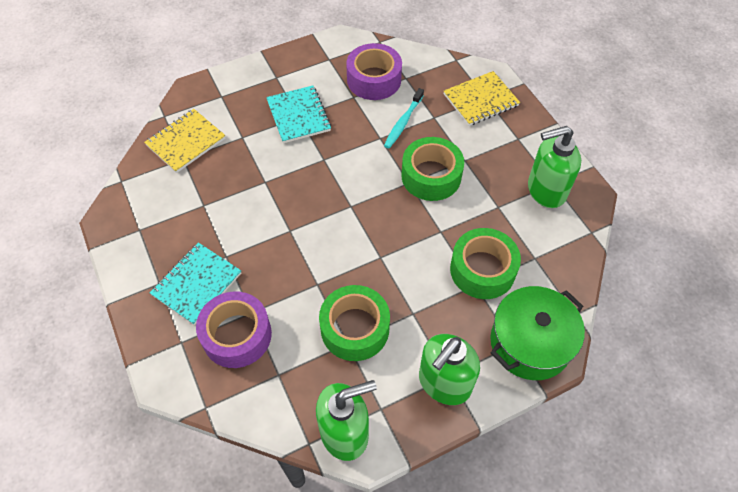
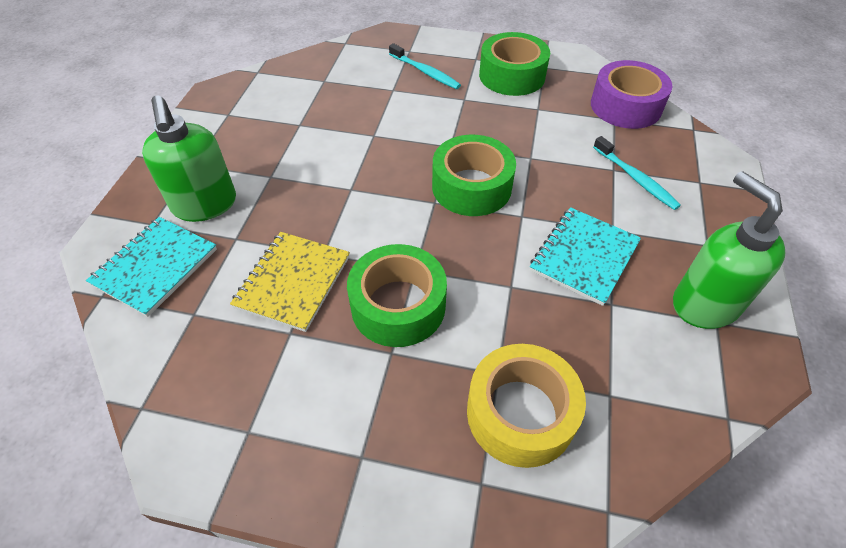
green pot: 1 -> 0
green soap dispenser: 3 -> 2
purple tape: 2 -> 1
turquoise toothbrush: 1 -> 2
yellow notebook: 2 -> 1
yellow tape: 0 -> 1

